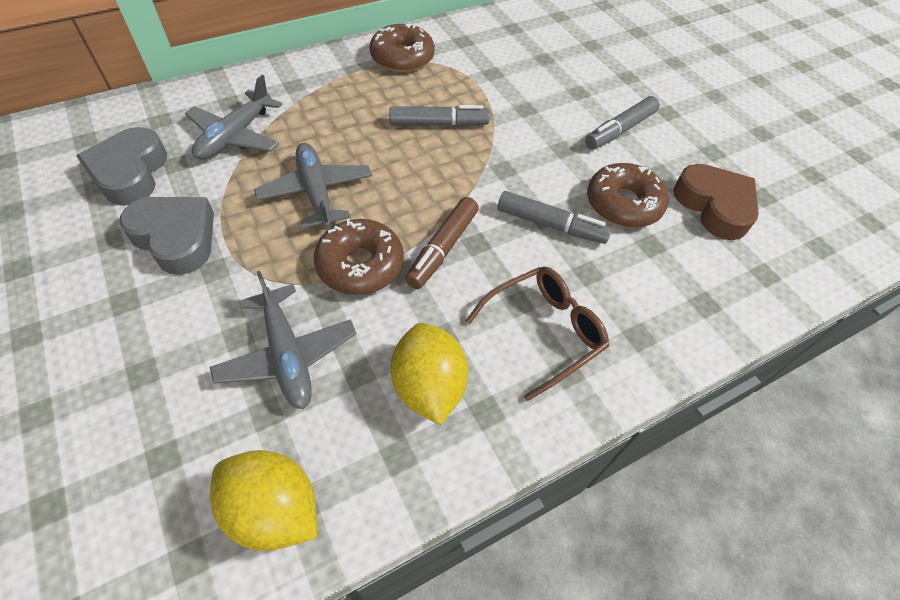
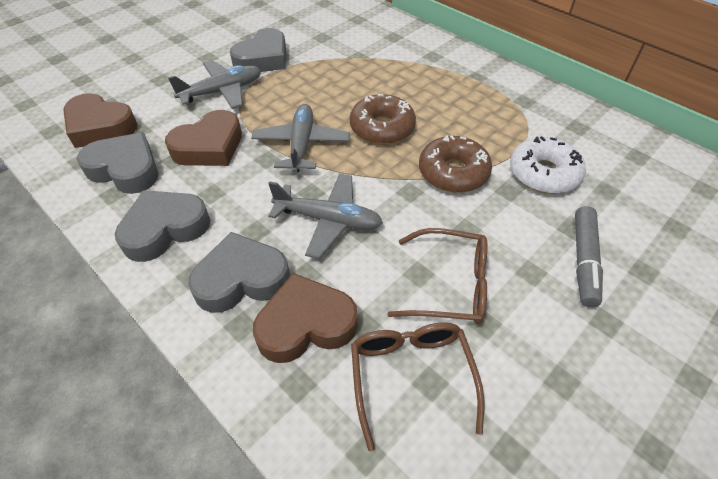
brown donut: 3 -> 2
brown glasses: 1 -> 2
brown heart: 1 -> 3
brown marker: 1 -> 0
grey heart: 2 -> 4
grey marker: 3 -> 1
white donut: 0 -> 1
yellow lemon: 2 -> 0

